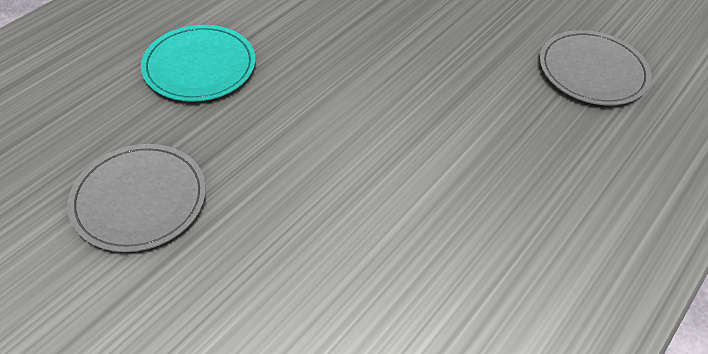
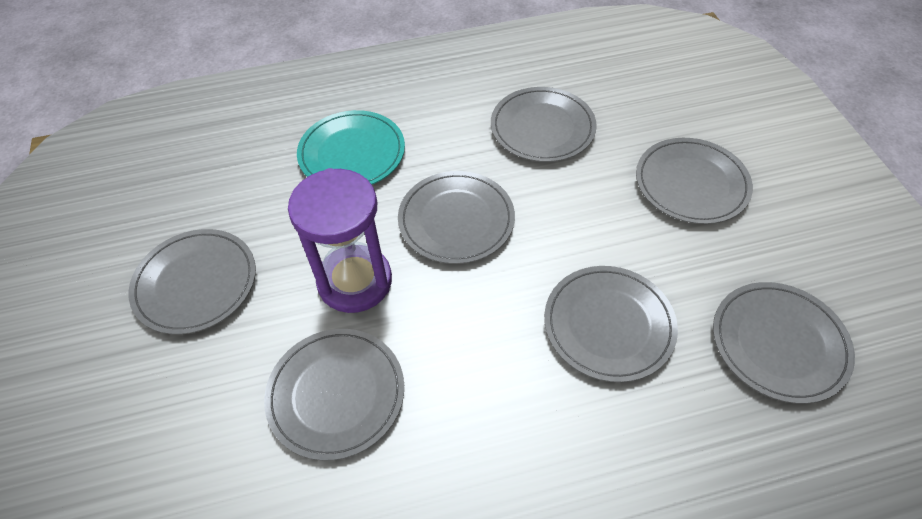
grey plate: 2 -> 7
purple hourglass: 0 -> 1

